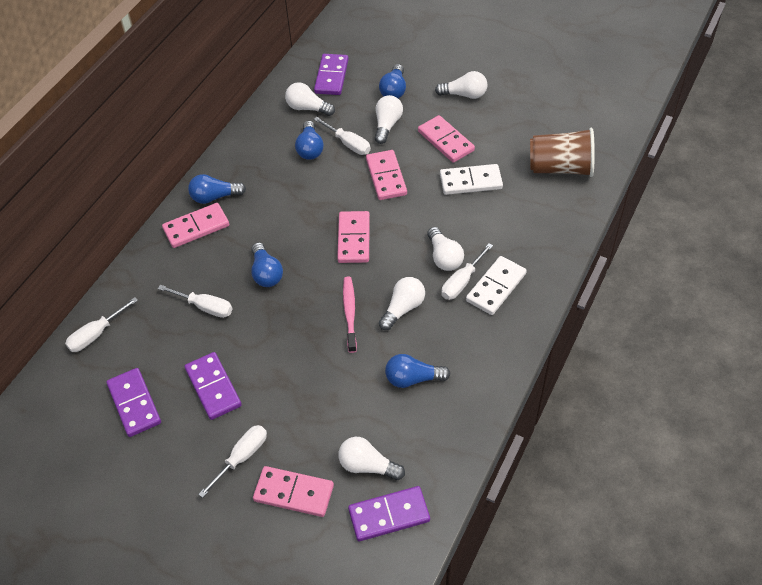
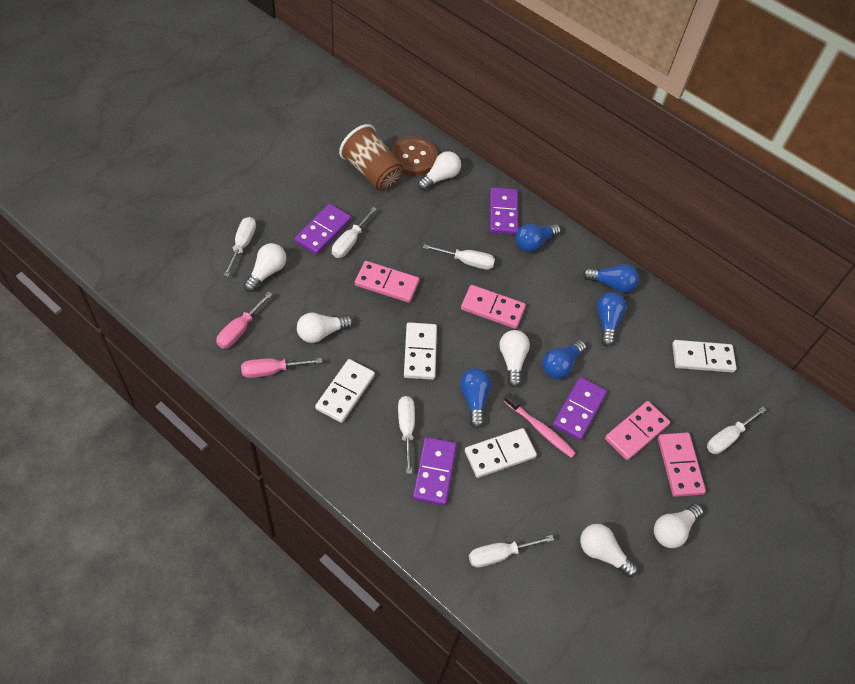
brown button: 0 -> 1
pink domino: 5 -> 4
pink screwdriver: 0 -> 2
white domino: 2 -> 4
white screwdriver: 5 -> 6

